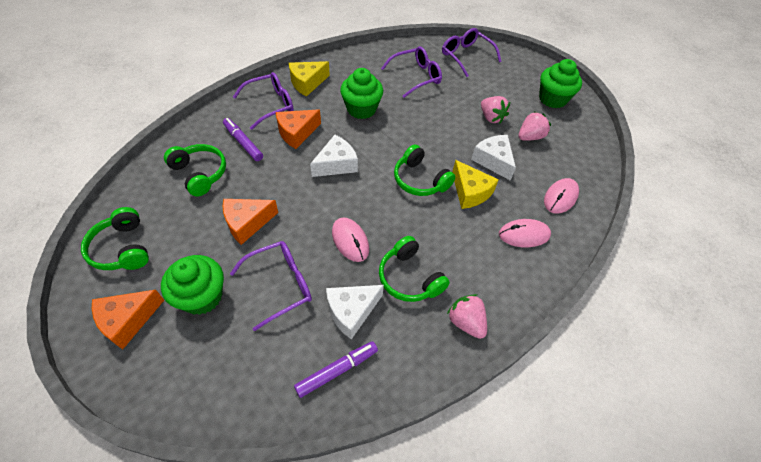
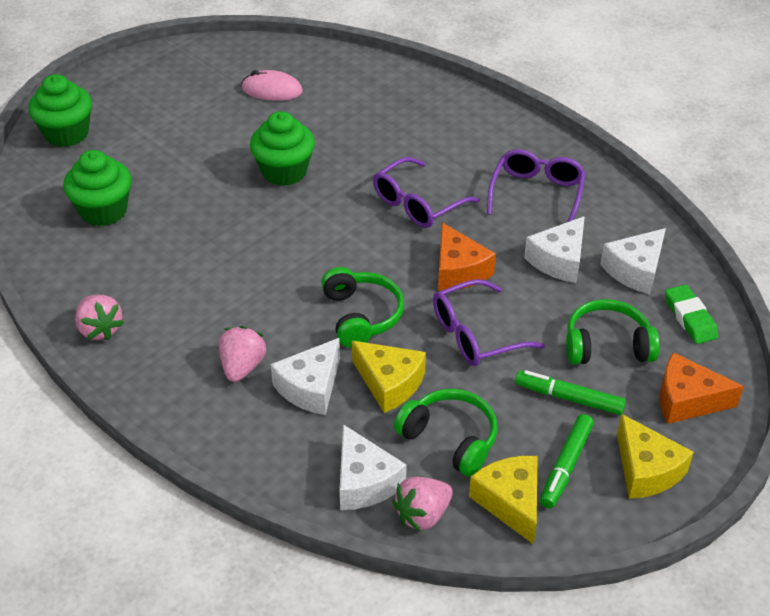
green eraser: 0 -> 1
green headphones: 4 -> 3
green marker: 0 -> 2
orange cheese: 3 -> 2
pink mouse: 3 -> 1
purple glasses: 4 -> 3
purple marker: 2 -> 0
white cheese: 3 -> 4
yellow cheese: 2 -> 3

